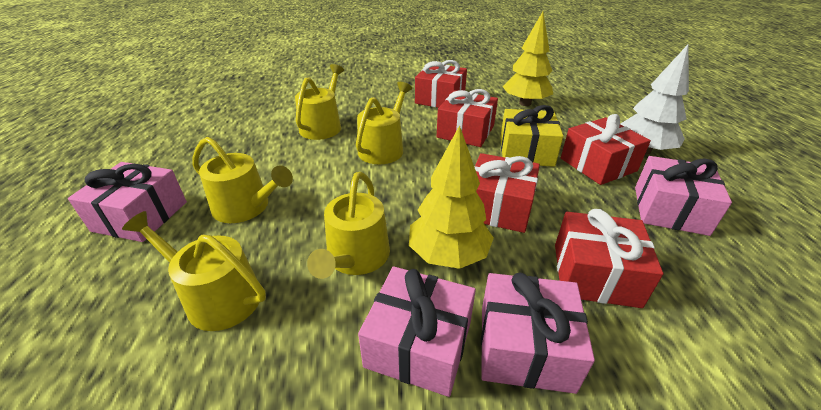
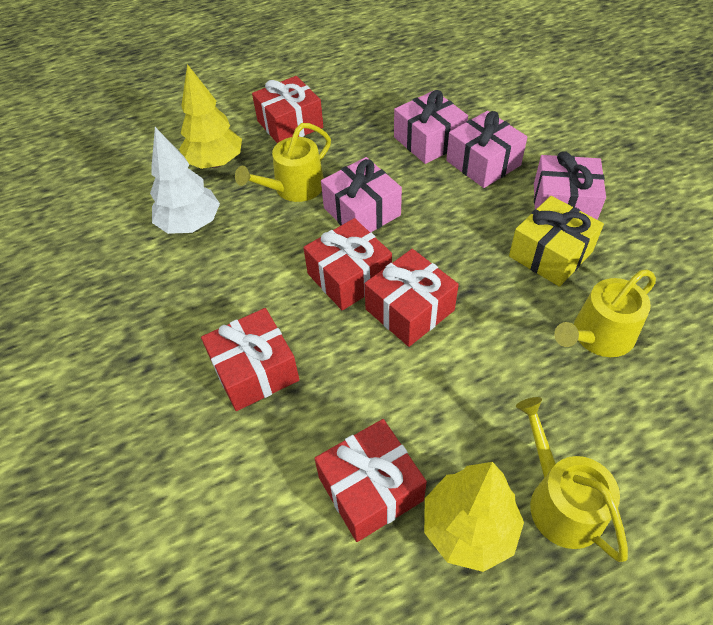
yellow watering can: 5 -> 3

